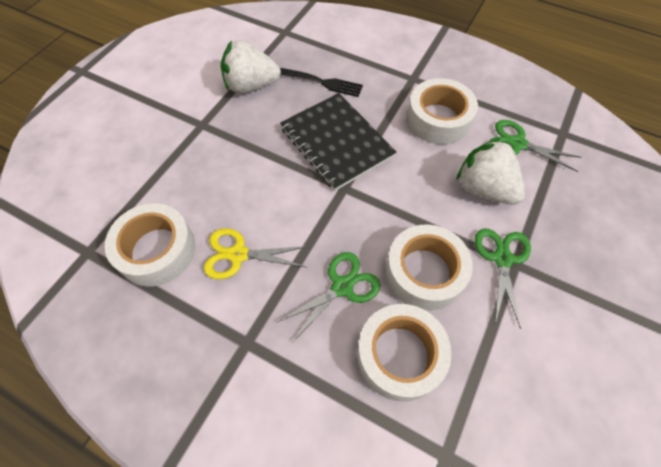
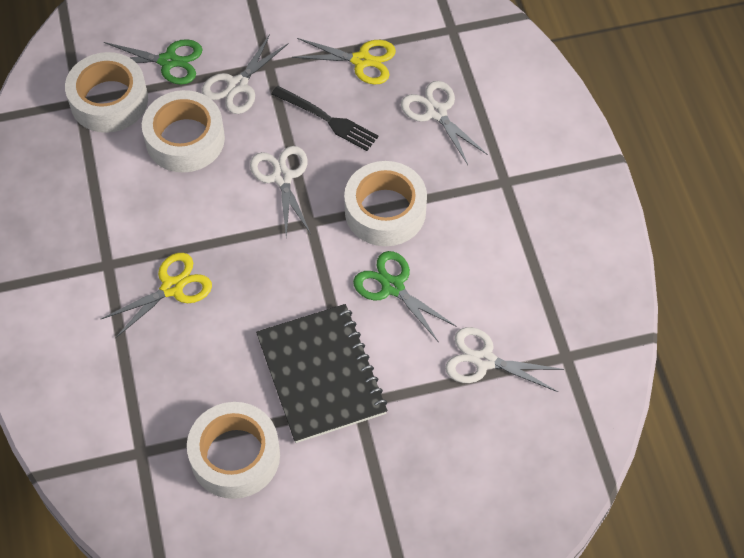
green scissors: 3 -> 2
white scissors: 0 -> 4
white strawberry: 2 -> 0
yellow scissors: 1 -> 2

